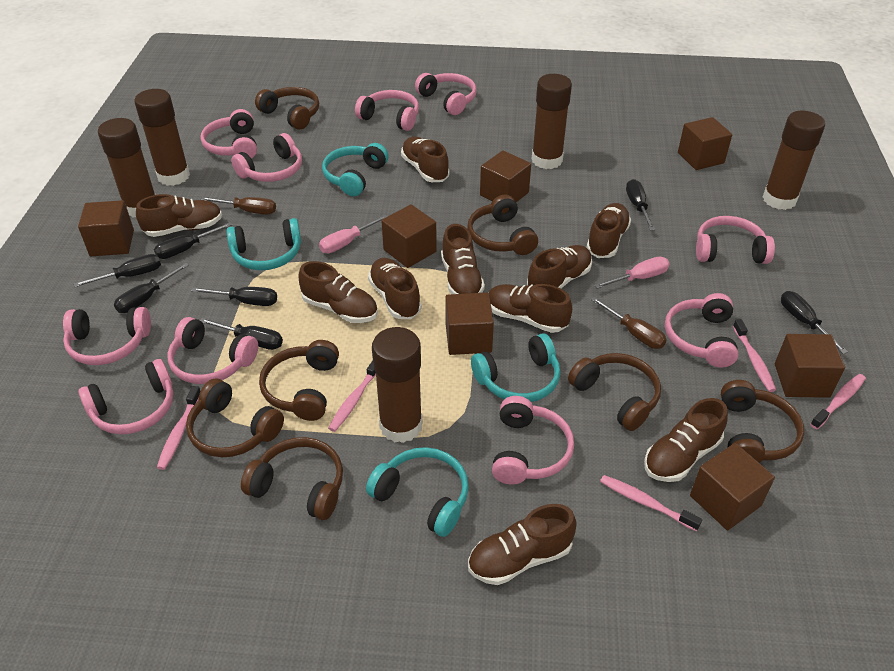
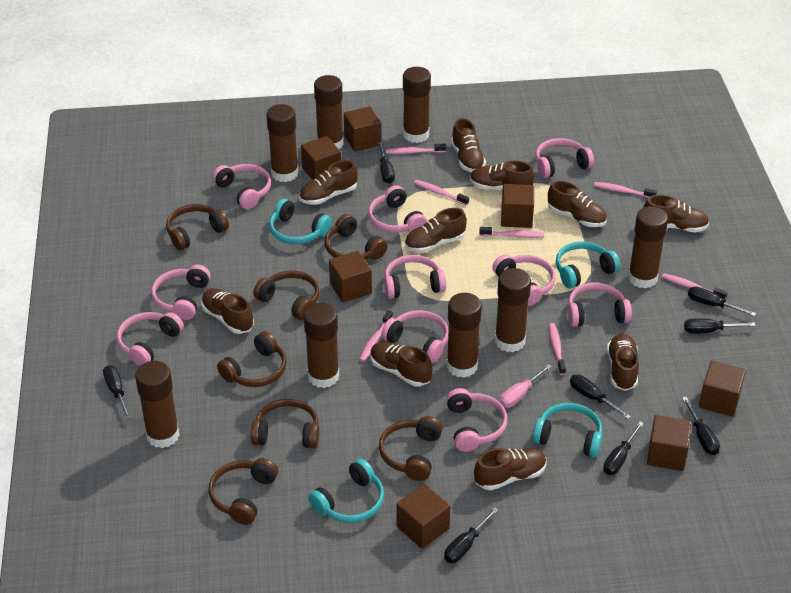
black screwdriver: 7 -> 8
brown glue stick: 5 -> 8
brown screwdriver: 2 -> 0
pink screwdriver: 2 -> 1
pink toothbrush: 5 -> 7

